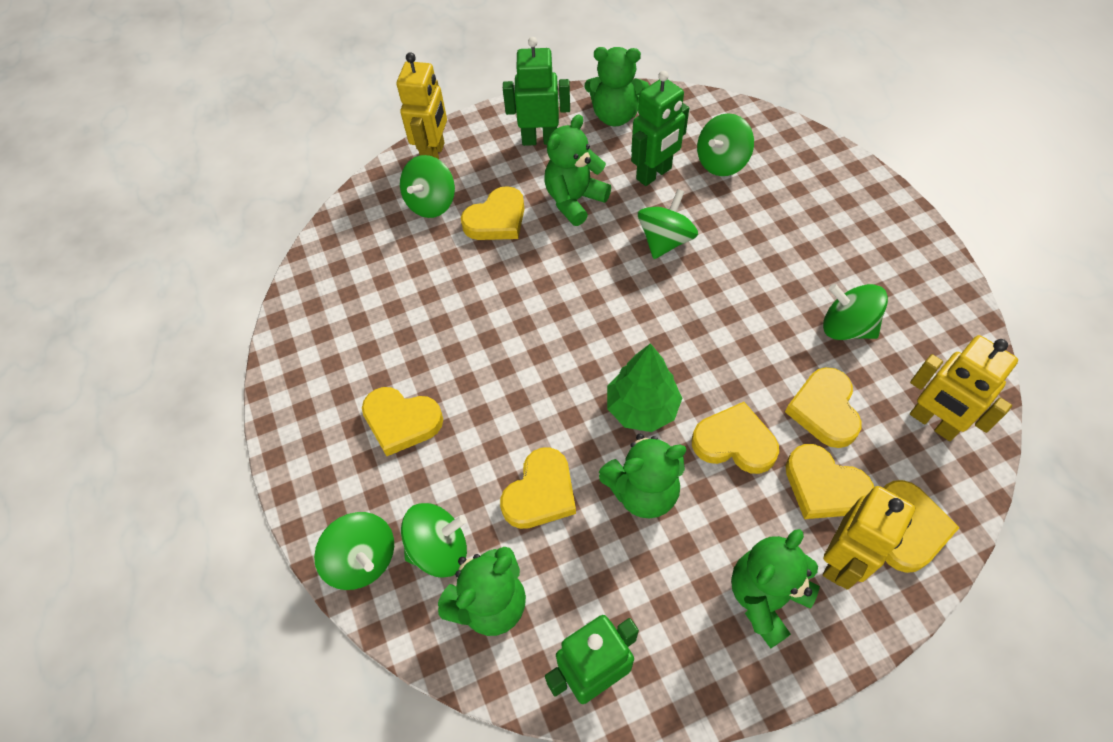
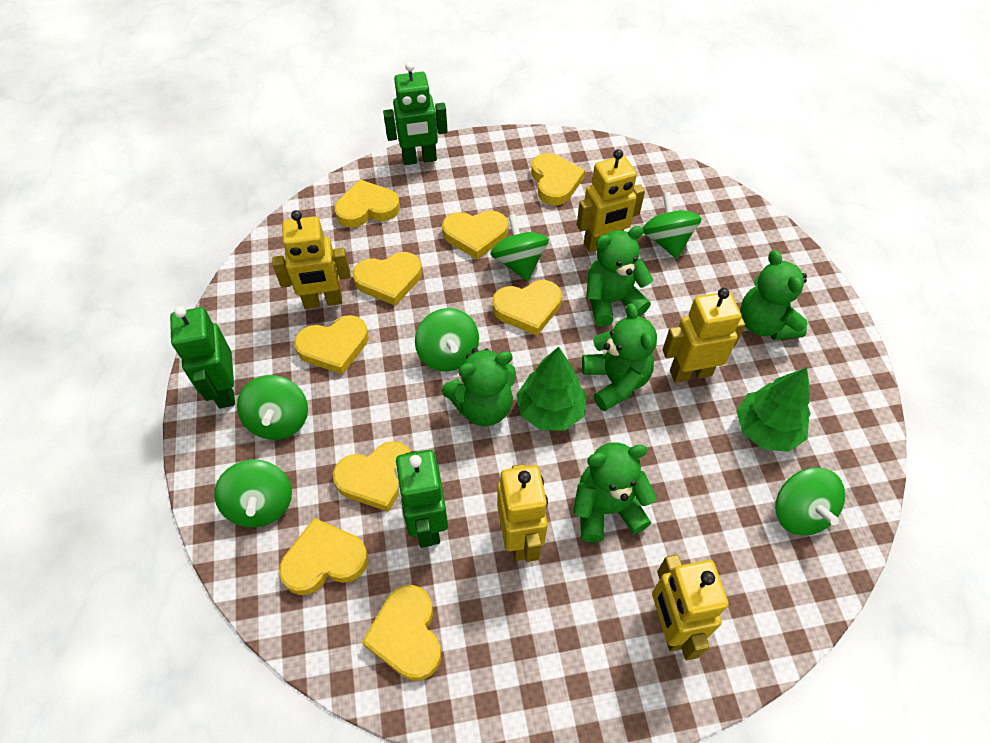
green tree: 1 -> 2
yellow heart: 7 -> 9
yellow robot: 3 -> 5

